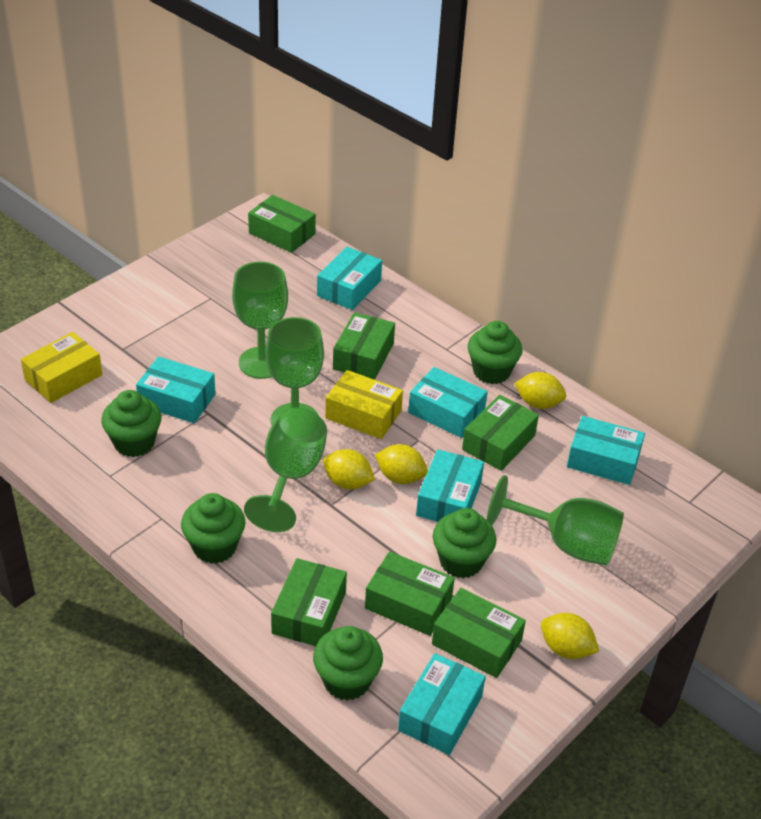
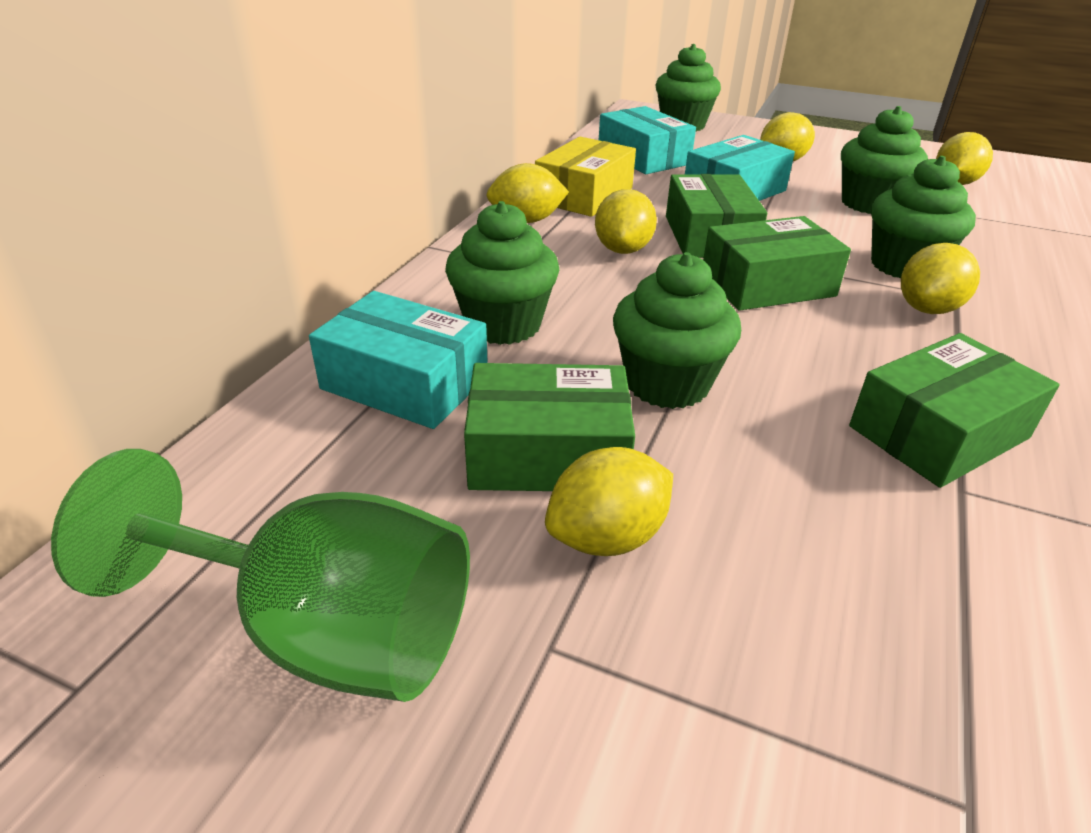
green box: 6 -> 4
green goblet: 4 -> 1
turquoise box: 6 -> 3
yellow box: 2 -> 1
yellow lemon: 4 -> 6

